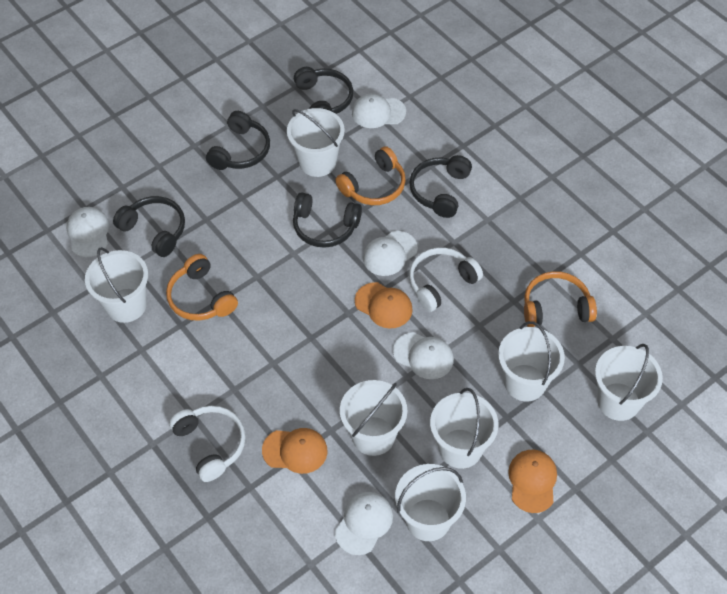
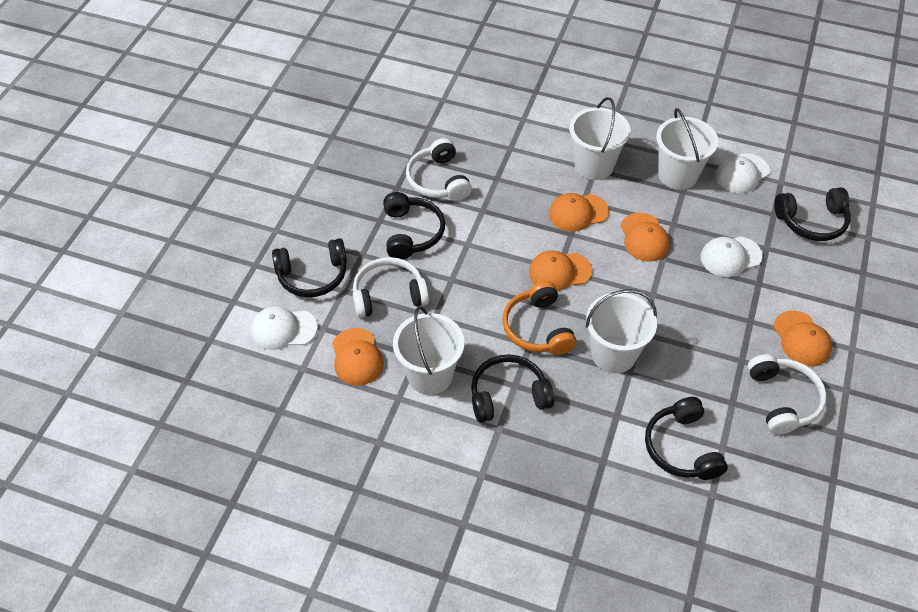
orange cap: 3 -> 5
orange headphones: 3 -> 1
white bucket: 7 -> 4
white cap: 5 -> 3
white headphones: 2 -> 3

